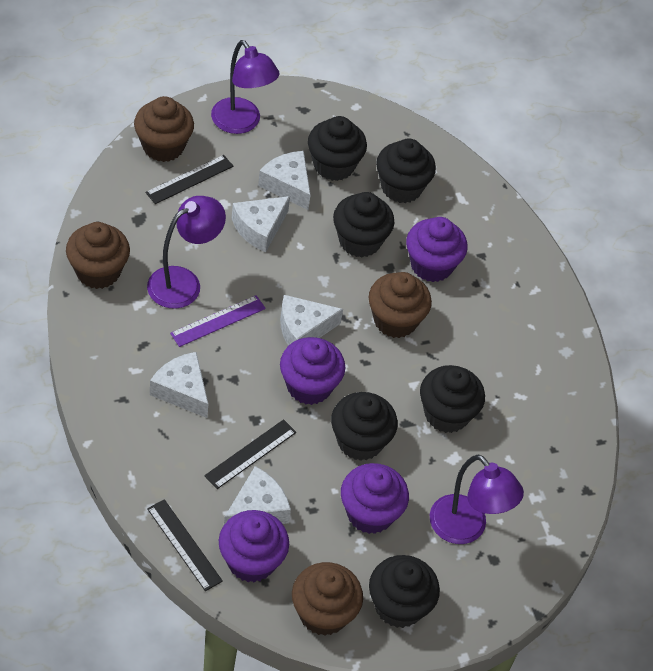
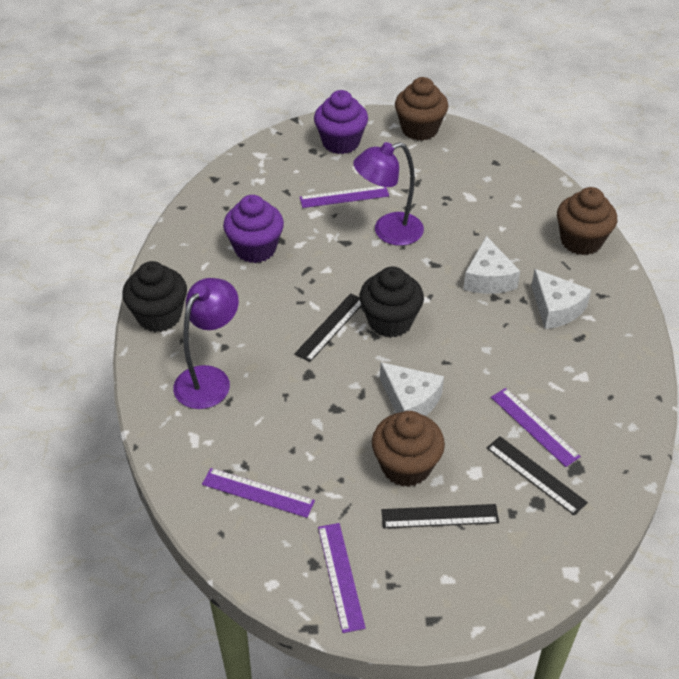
black cupcake: 6 -> 2
brown cupcake: 4 -> 3
purple cupcake: 4 -> 2
purple lamp: 3 -> 2
purple ruler: 1 -> 4
white cheese: 5 -> 3

